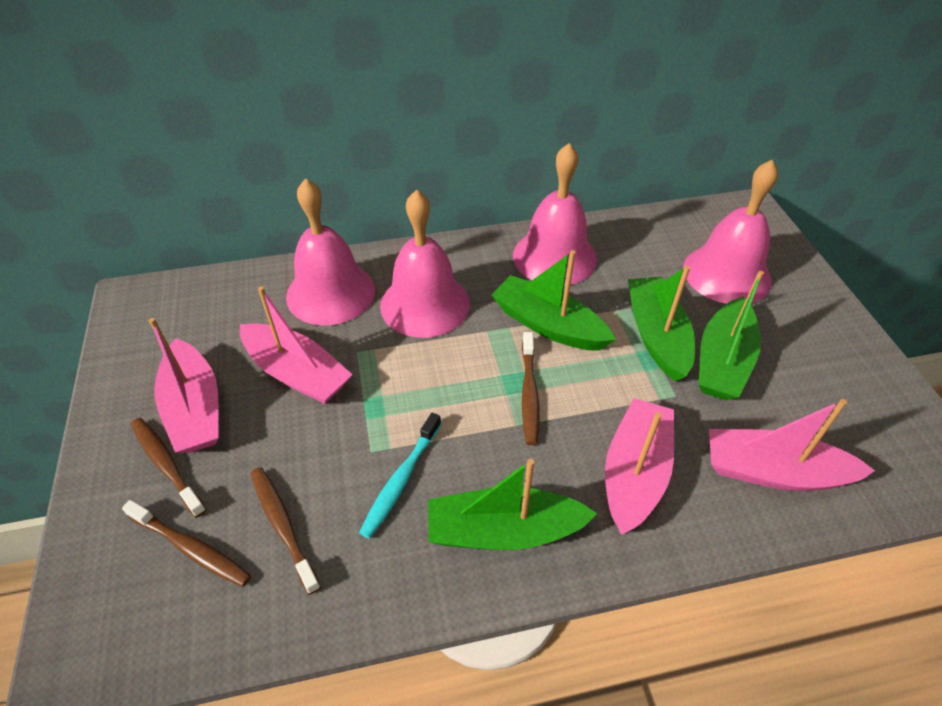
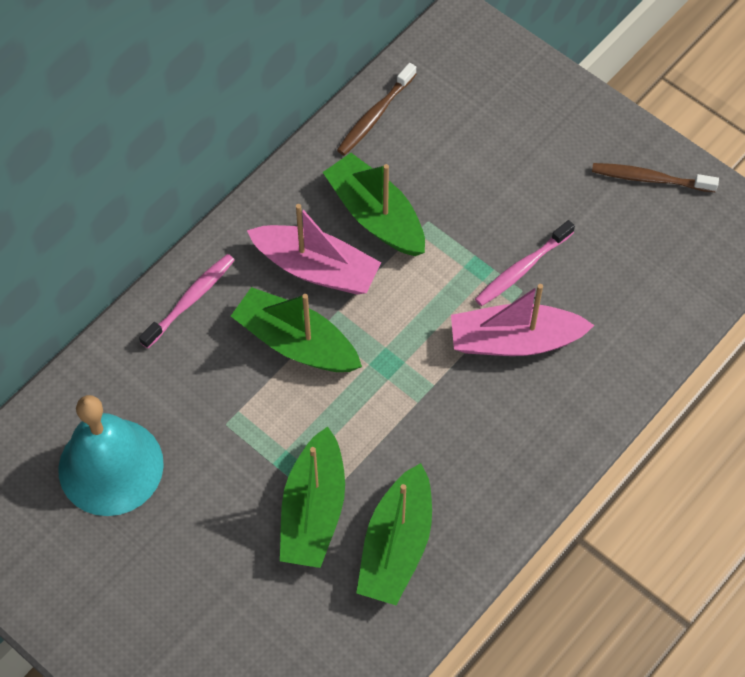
brown toothbrush: 4 -> 2
pink bell: 4 -> 0
pink boat: 4 -> 2
pink toothbrush: 0 -> 2
turquoise bell: 0 -> 1
turquoise toothbrush: 1 -> 0

